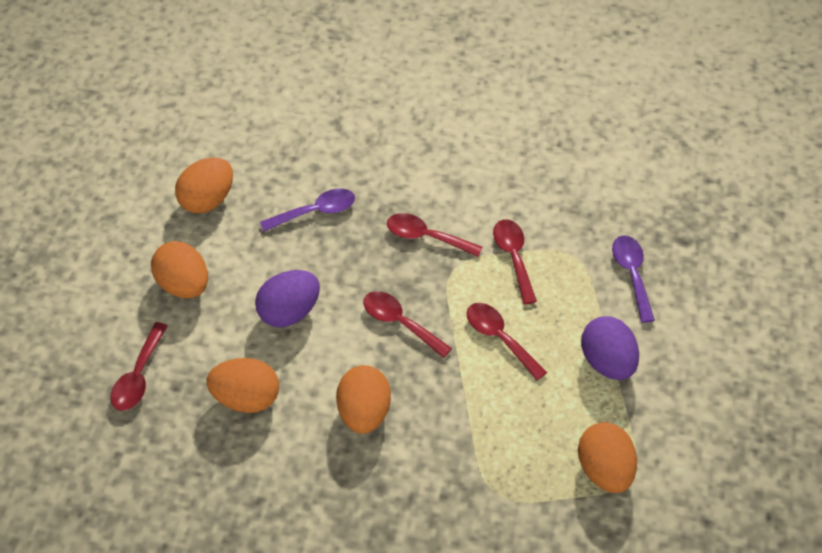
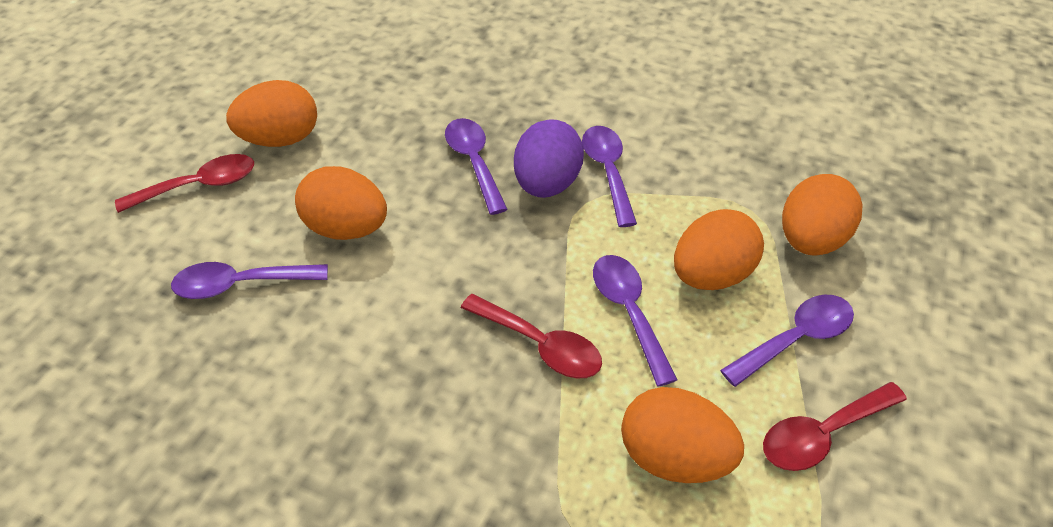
purple egg: 2 -> 1
purple spoon: 2 -> 5
red spoon: 5 -> 3

